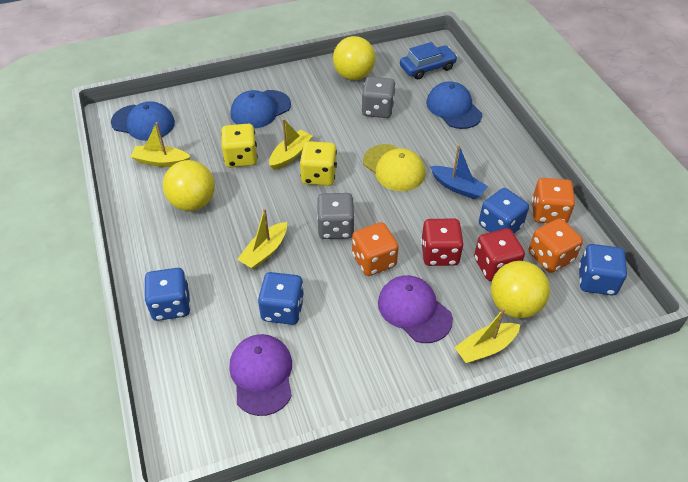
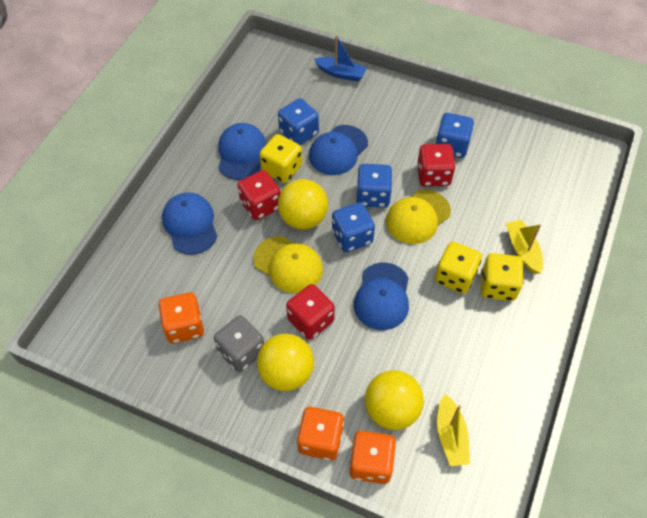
blue cap: 3 -> 4
blue car: 1 -> 0
grey dice: 2 -> 1
purple cap: 2 -> 0
red dice: 2 -> 3
yellow boat: 4 -> 2
yellow cap: 1 -> 2
yellow dice: 2 -> 3

